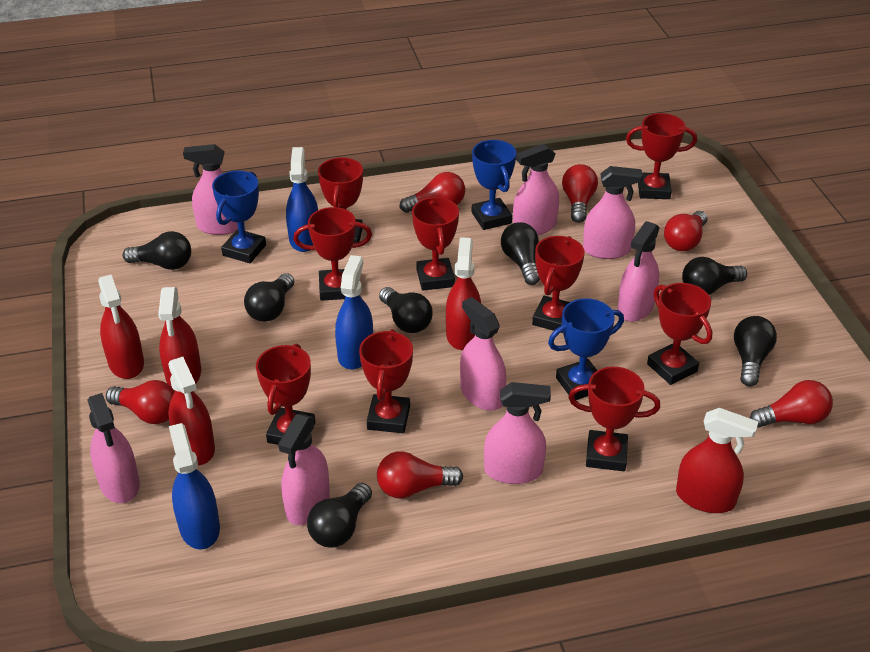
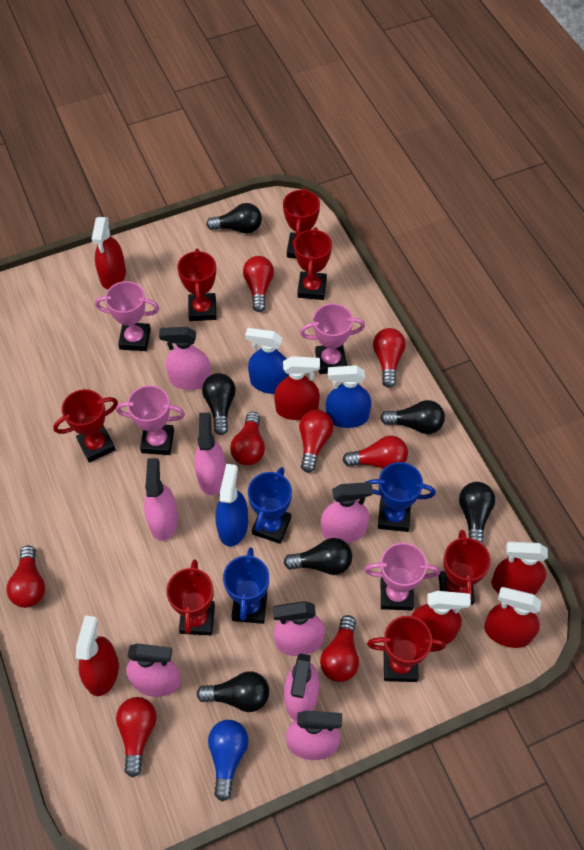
black light bulb: 7 -> 6
blue light bulb: 0 -> 1
pink trophy: 0 -> 4
red light bulb: 6 -> 8
red spray bottle: 5 -> 6
red trophy: 9 -> 7

